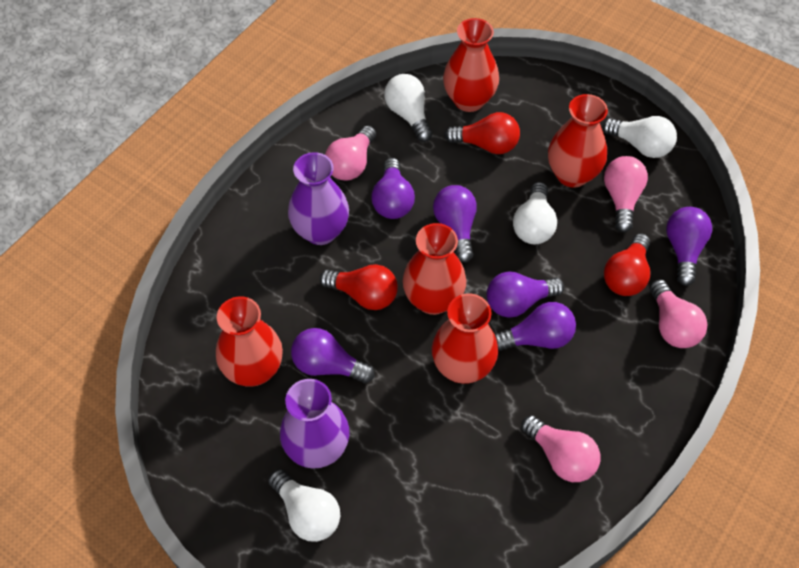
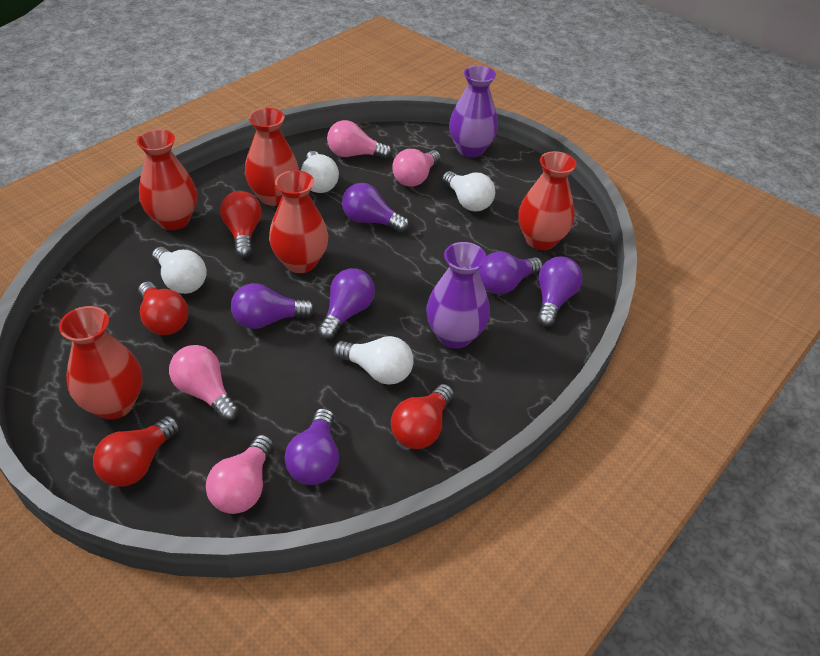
red light bulb: 3 -> 4

